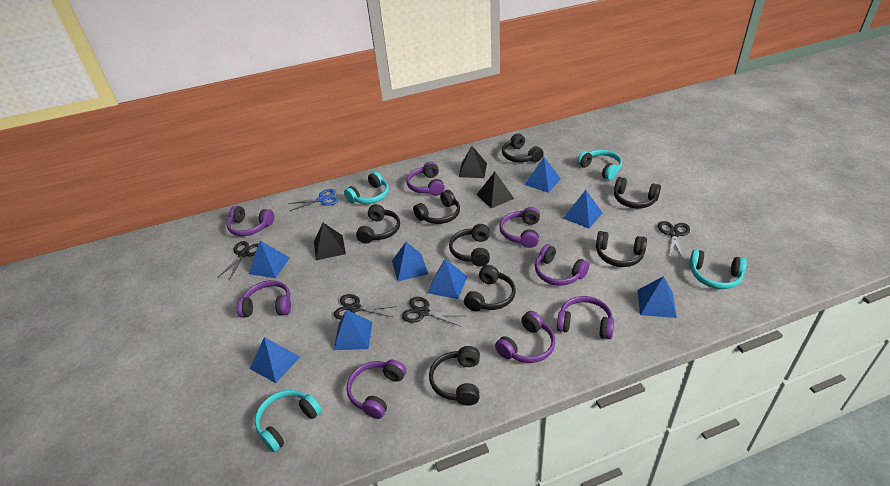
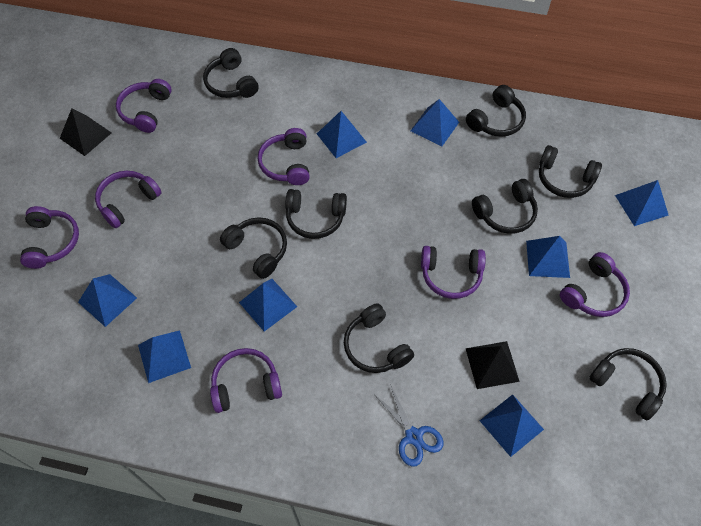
black pyramid: 3 -> 2
black scissors: 4 -> 0
purple headphones: 8 -> 7
turquoise headphones: 4 -> 0

